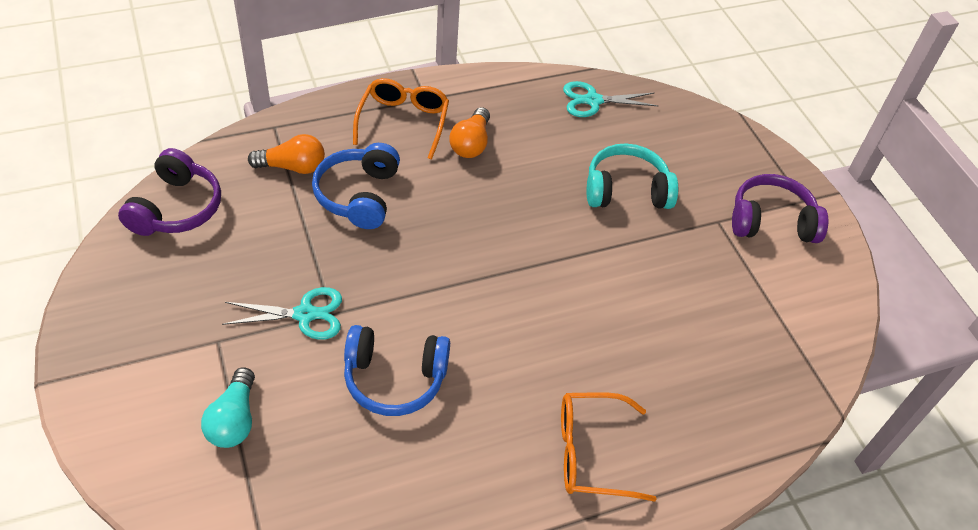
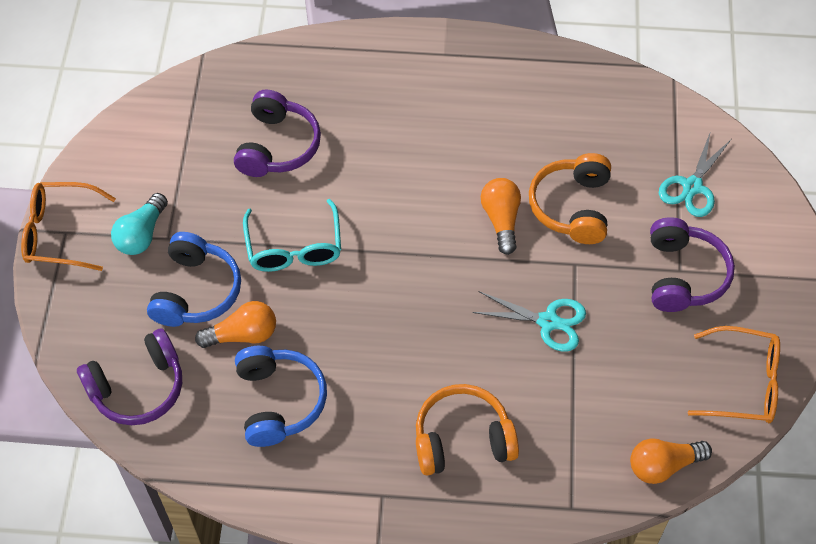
orange headphones: 0 -> 2
orange light bulb: 2 -> 3
purple headphones: 2 -> 3
turquoise glasses: 0 -> 1
turquoise headphones: 1 -> 0

